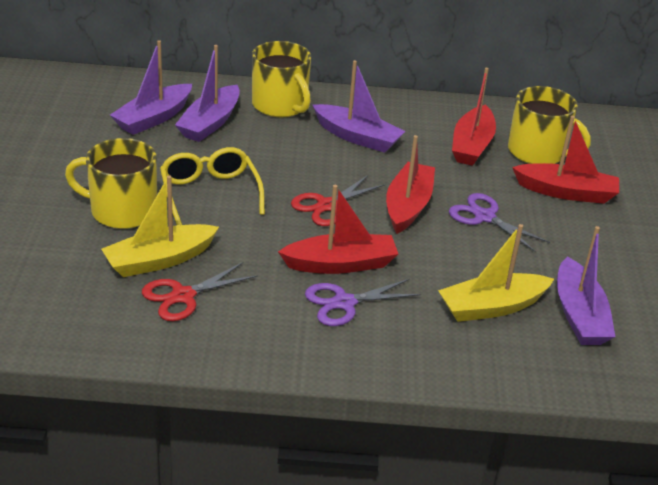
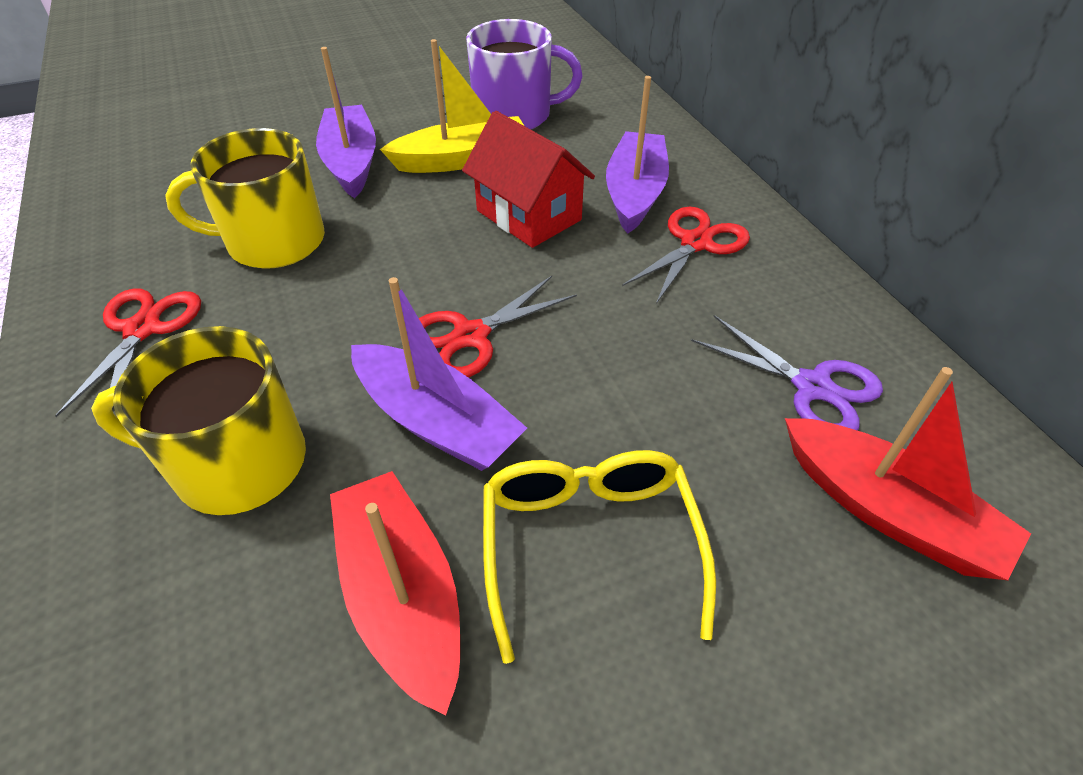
purple boat: 4 -> 3
purple mug: 0 -> 1
purple scissors: 2 -> 1
red boat: 4 -> 2
red house: 0 -> 1
red scissors: 2 -> 3
yellow boat: 2 -> 1
yellow mug: 3 -> 2

